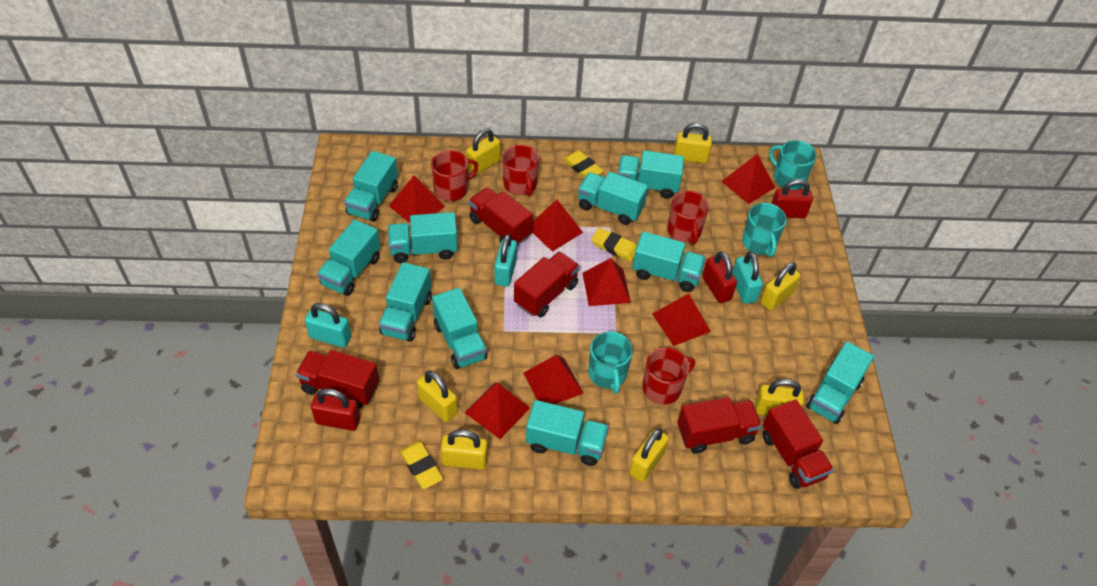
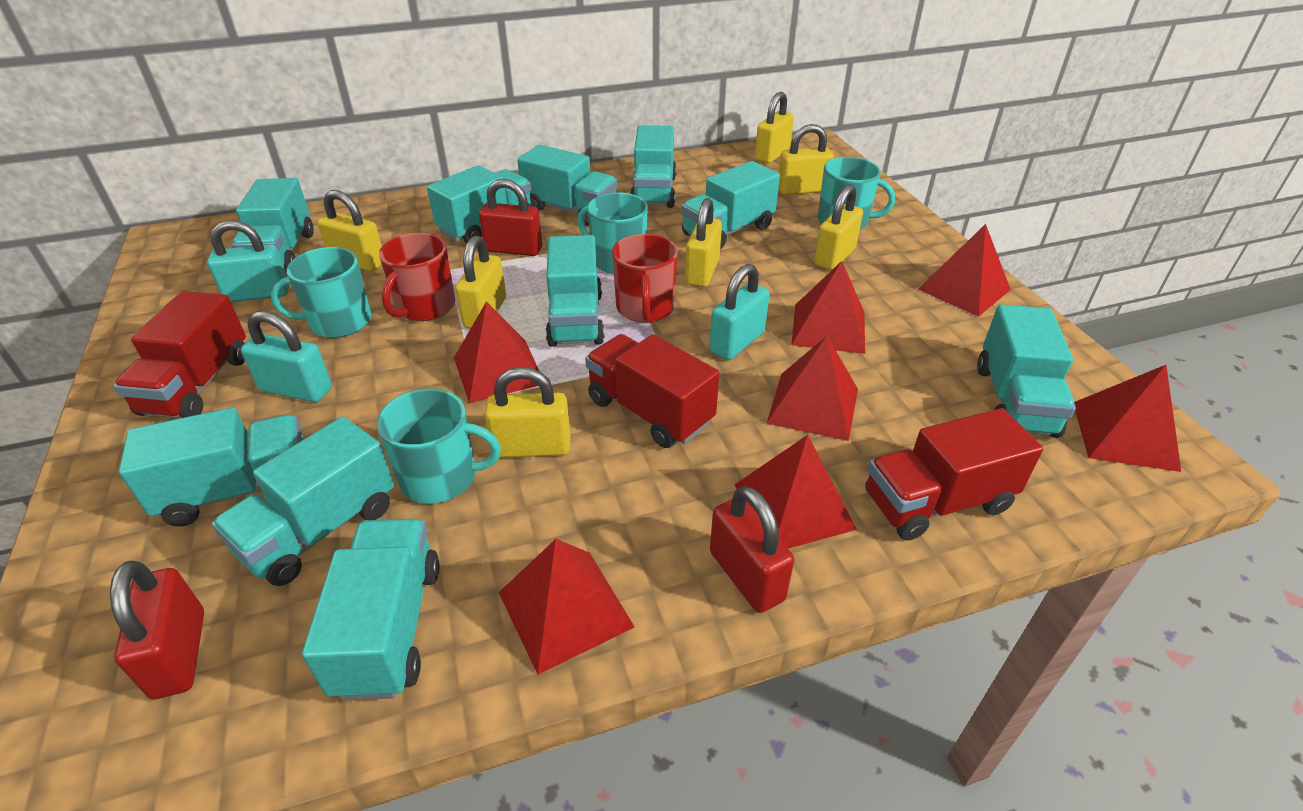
red mug: 4 -> 2
red truck: 5 -> 3
turquoise mug: 3 -> 4
yellow eraser: 3 -> 0

